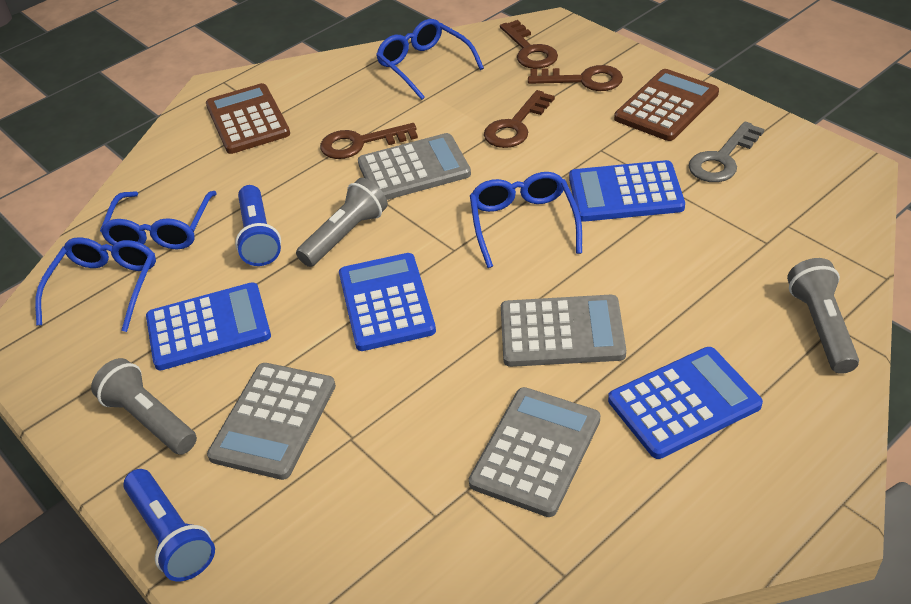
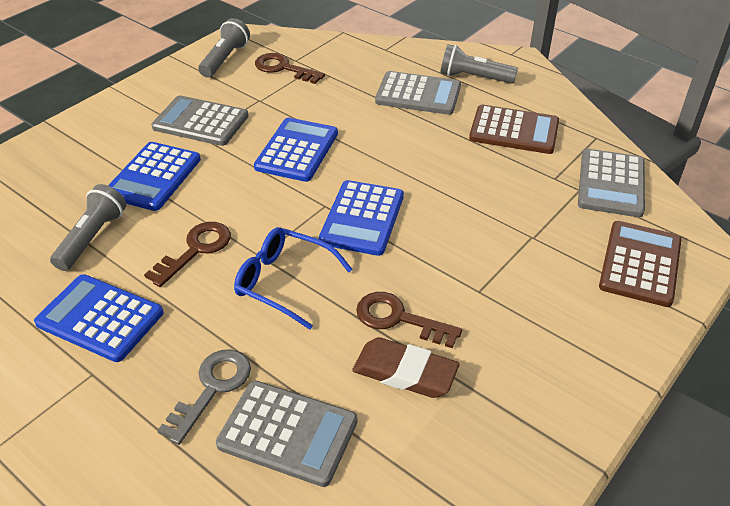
blue flashlight: 2 -> 0
blue glasses: 4 -> 1
brown eraser: 0 -> 1
brown key: 4 -> 3

